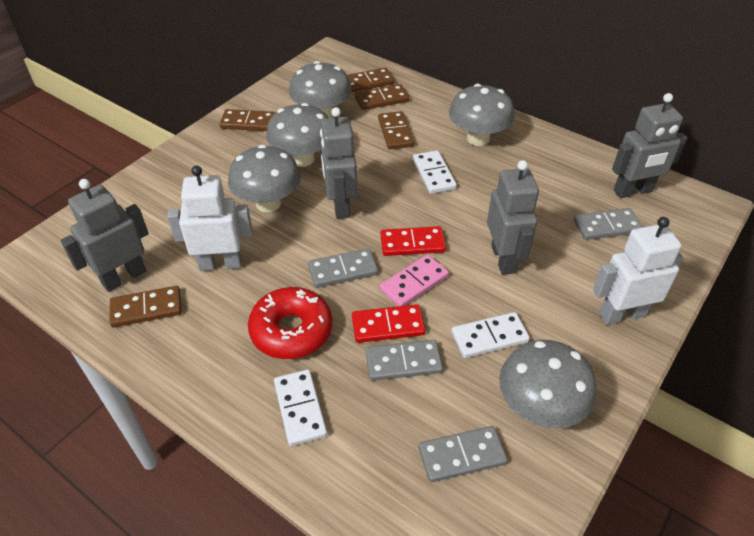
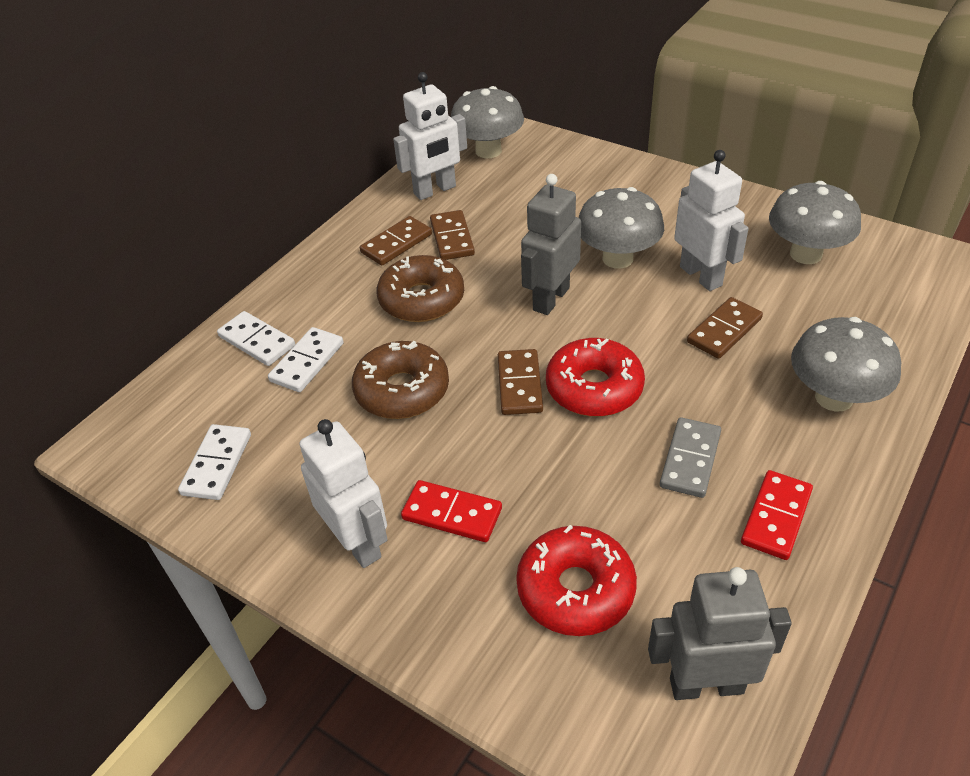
brown domino: 5 -> 4
brown donut: 0 -> 2
grey domino: 4 -> 1
grey mushroom: 5 -> 4
grey robot: 4 -> 2
pink domino: 1 -> 0
red donut: 1 -> 2
white robot: 2 -> 3

